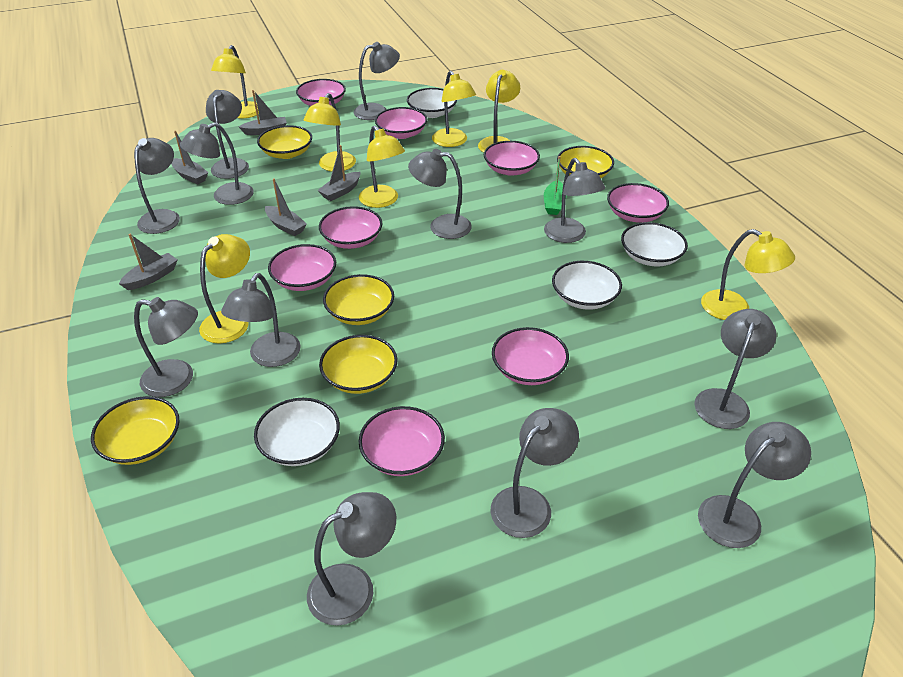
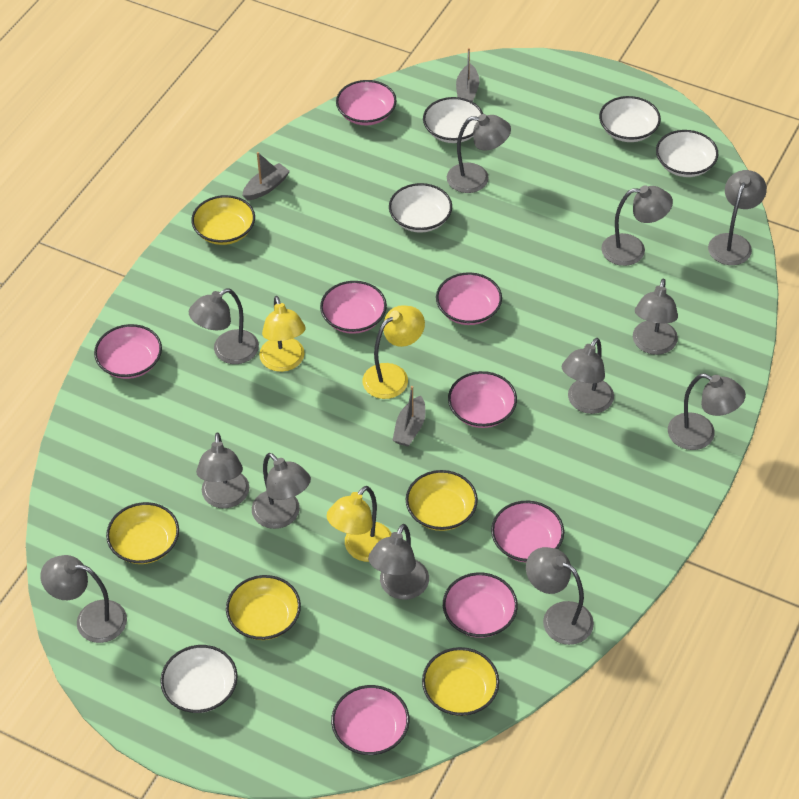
green boat: 1 -> 0
grey boat: 5 -> 3
white bowl: 4 -> 5
yellow lamp: 7 -> 3

